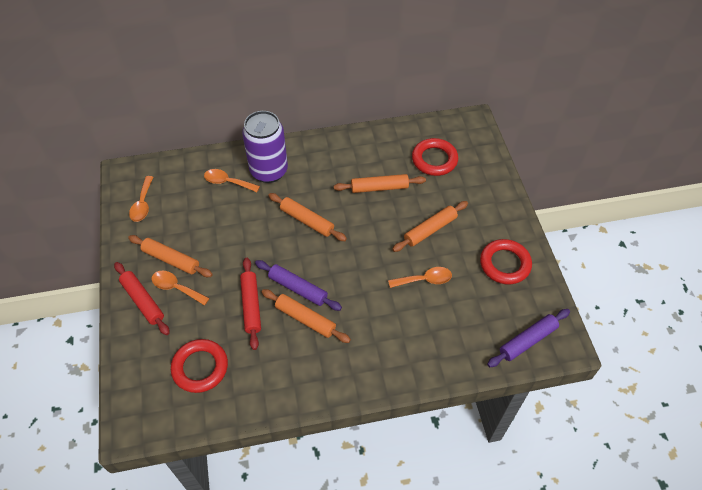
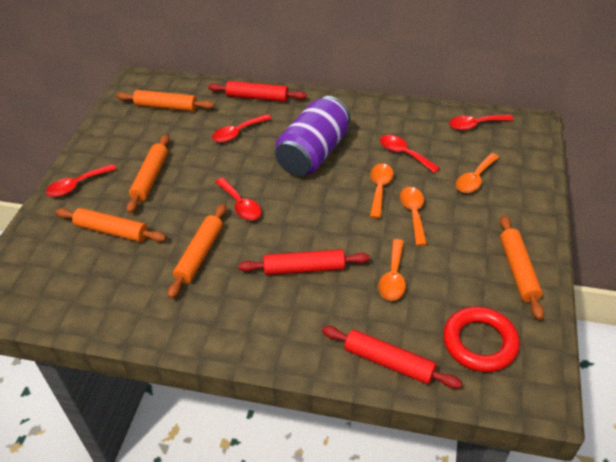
purple rolling pin: 2 -> 0
red ring: 3 -> 1
red rolling pin: 2 -> 3
red spoon: 0 -> 5

